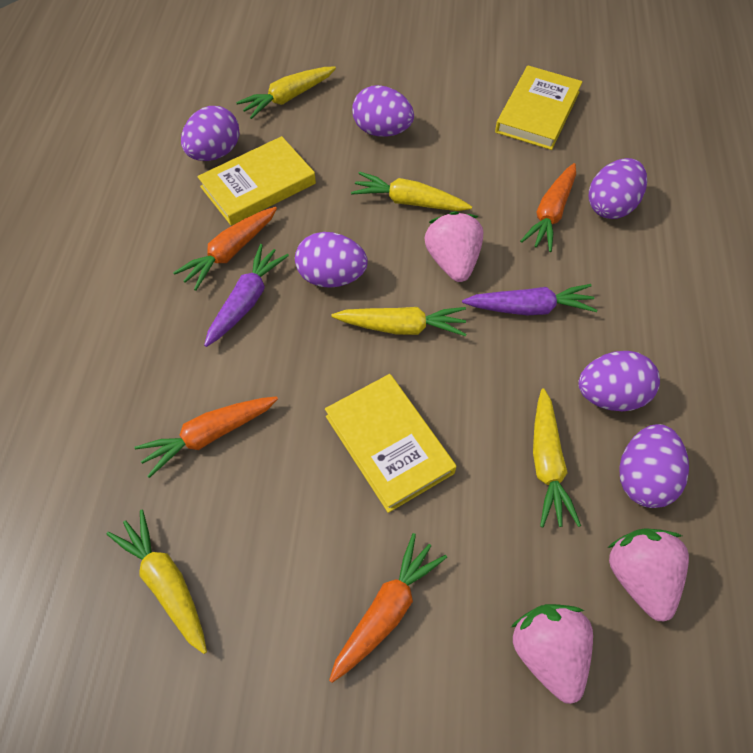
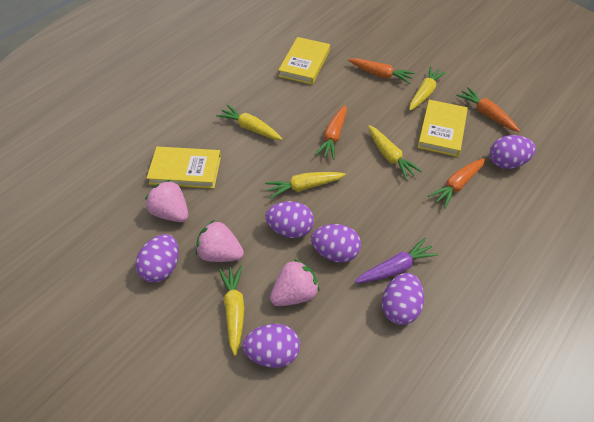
purple carrot: 2 -> 1

